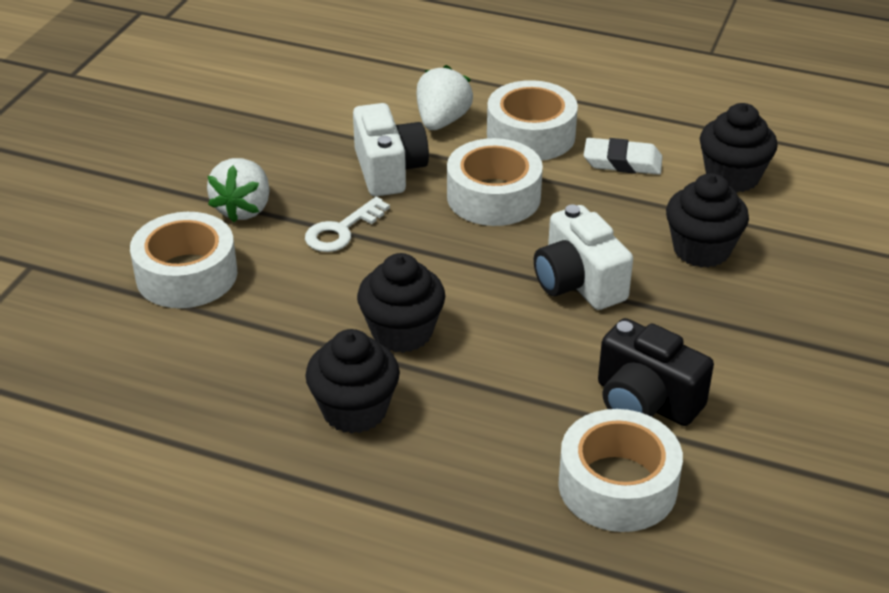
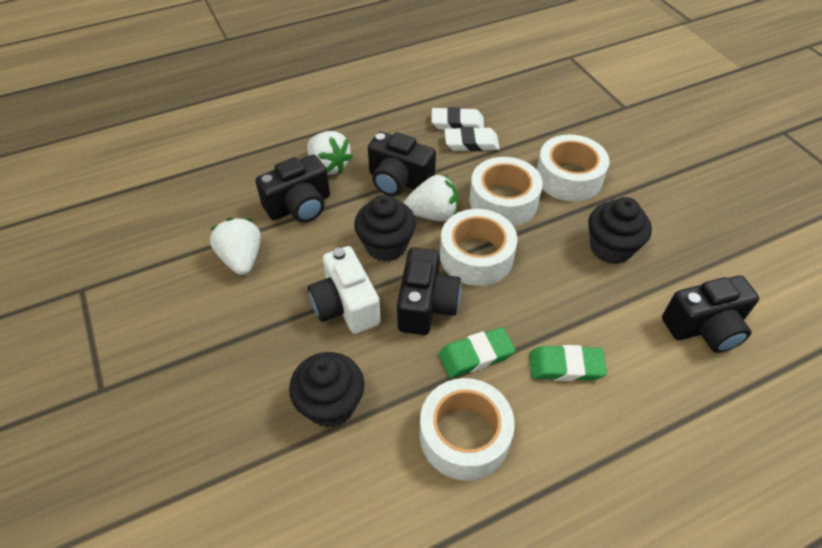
black camera: 1 -> 4
black cupcake: 4 -> 3
green eraser: 0 -> 2
white camera: 2 -> 1
white eraser: 1 -> 2
white key: 1 -> 0
white strawberry: 2 -> 3

